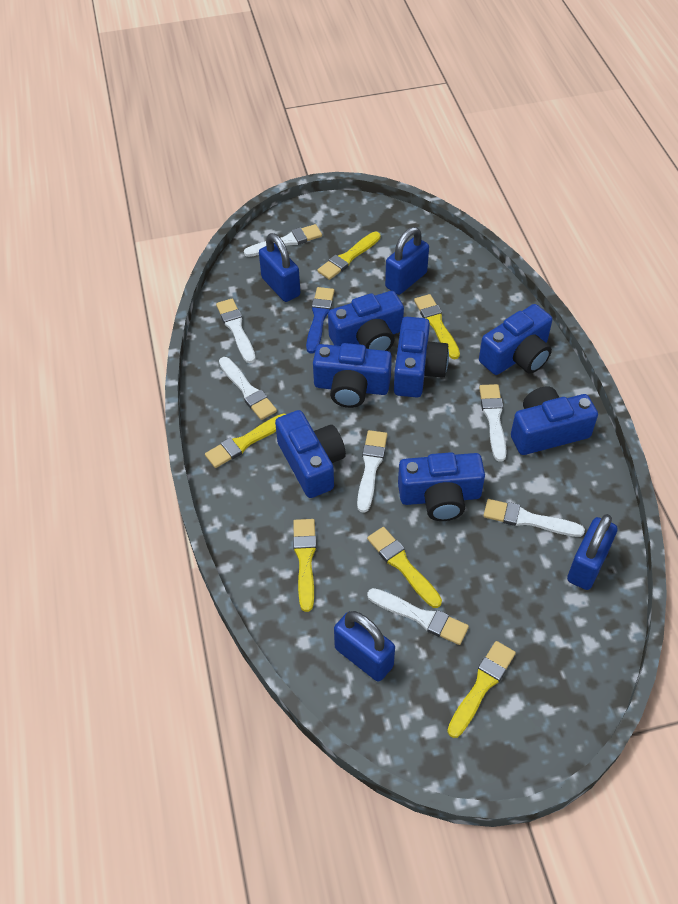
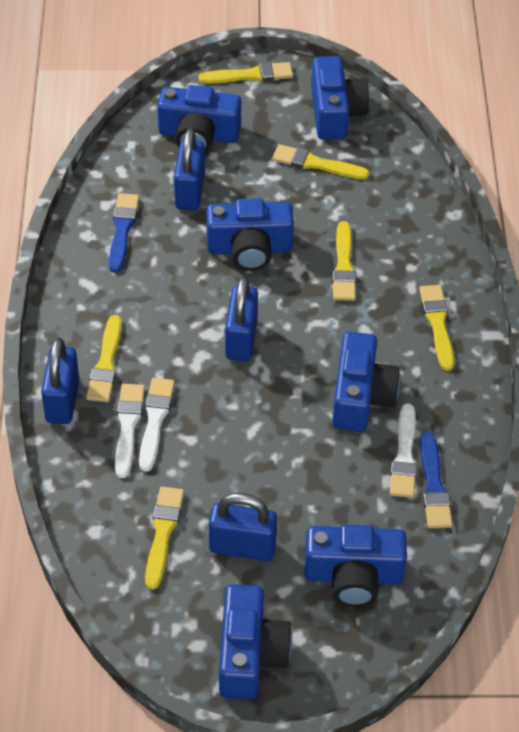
blue brush: 1 -> 2
blue camera: 7 -> 6
white brush: 7 -> 3

